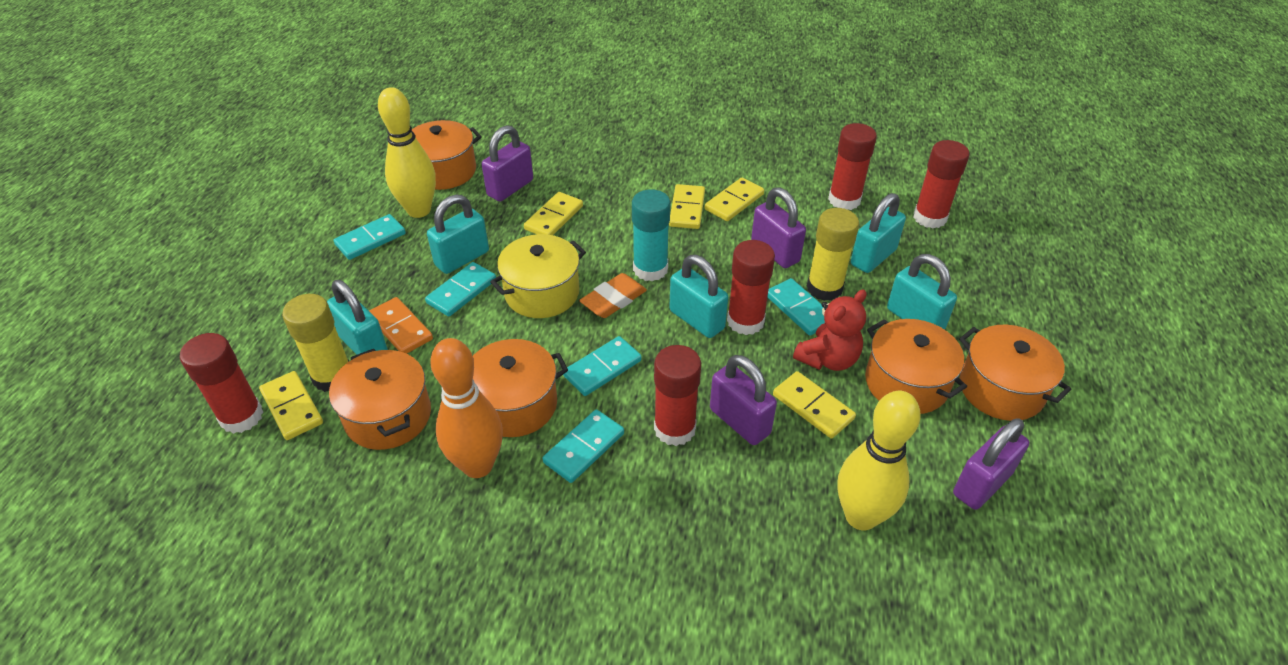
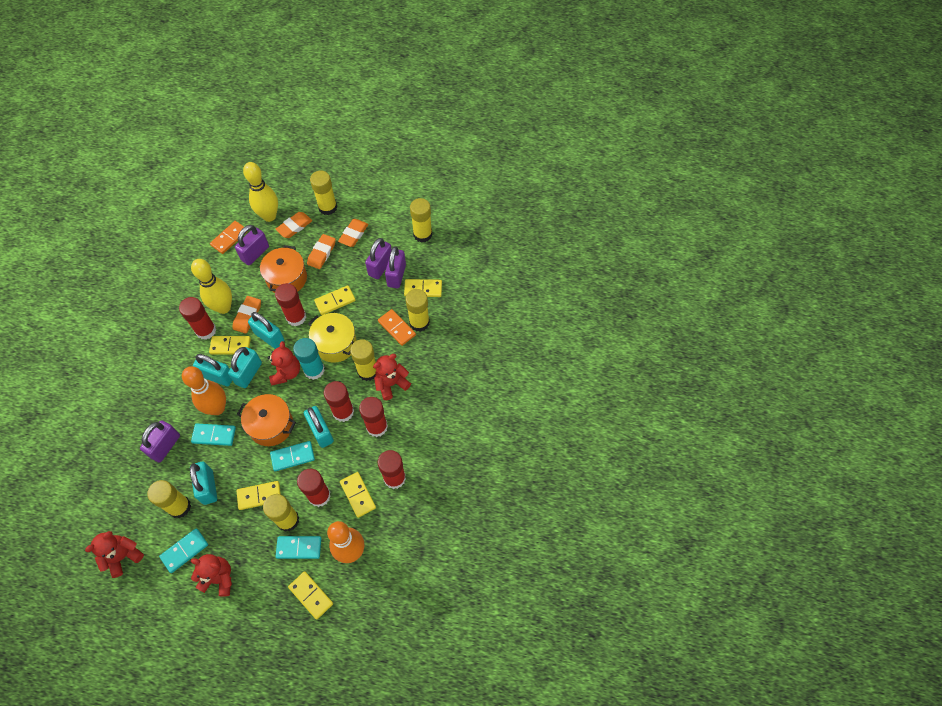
orange bowling pin: 1 -> 2
orange domino: 1 -> 2
orange eraser: 1 -> 4
orange pot: 5 -> 2
red glue stick: 5 -> 6
red teddy bear: 1 -> 4
turquoise domino: 5 -> 4
yellow domino: 5 -> 6
yellow glue stick: 2 -> 6

